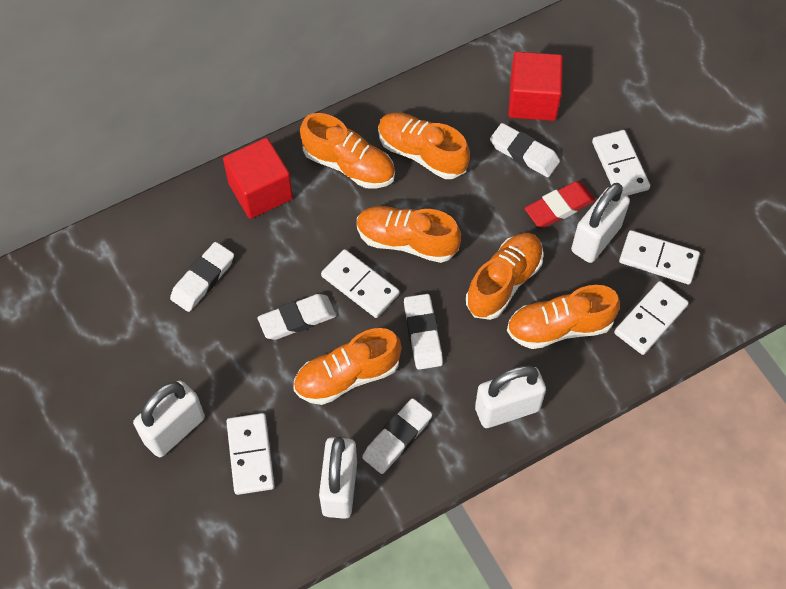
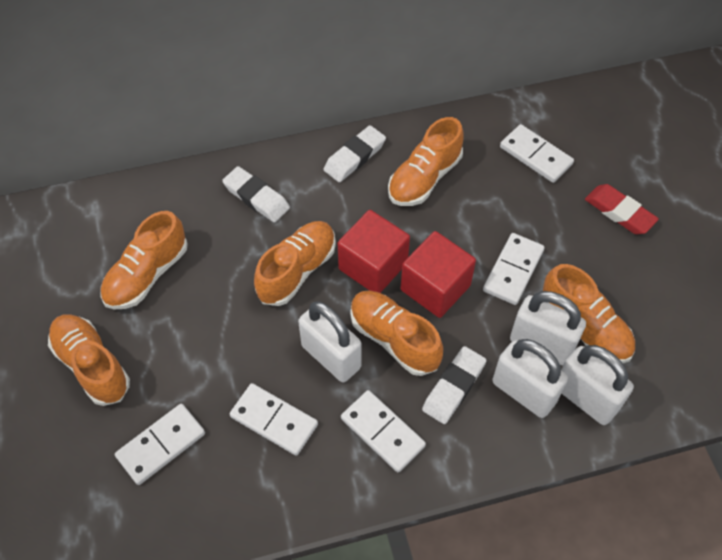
white eraser: 5 -> 3

